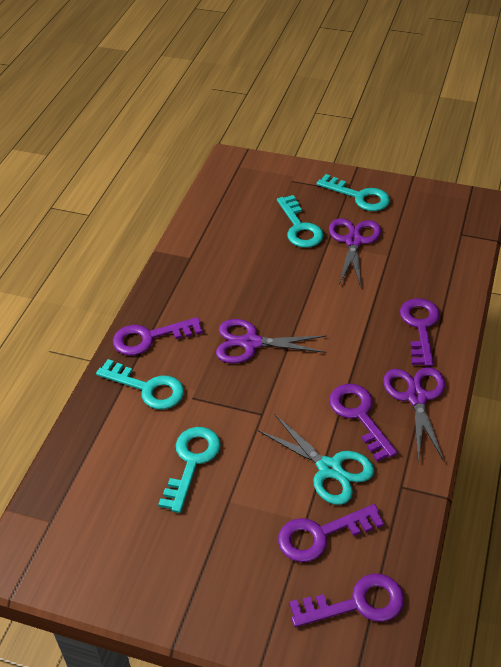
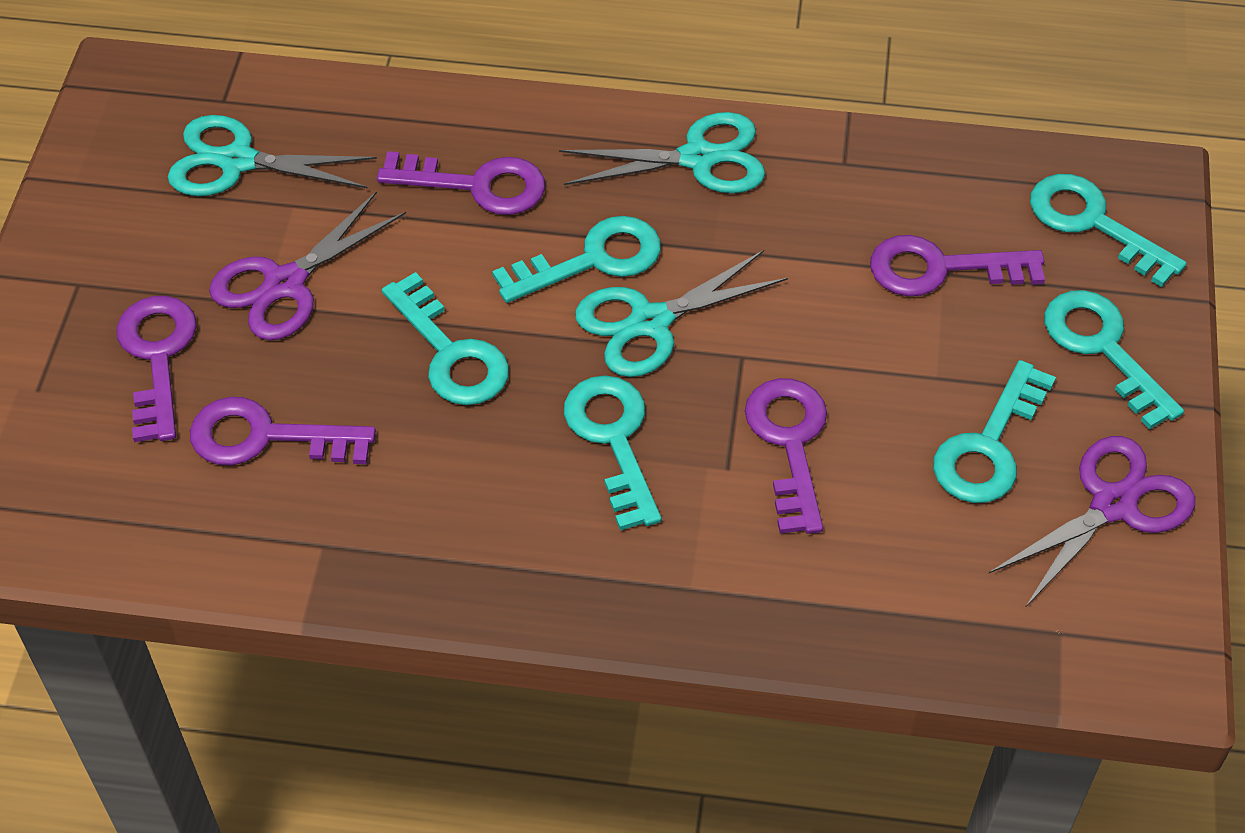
purple scissors: 3 -> 2
turquoise key: 4 -> 6
turquoise scissors: 1 -> 3

